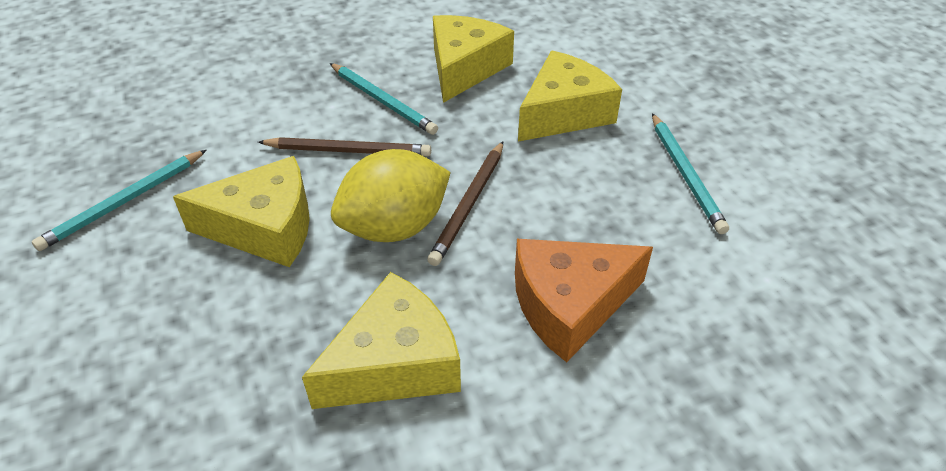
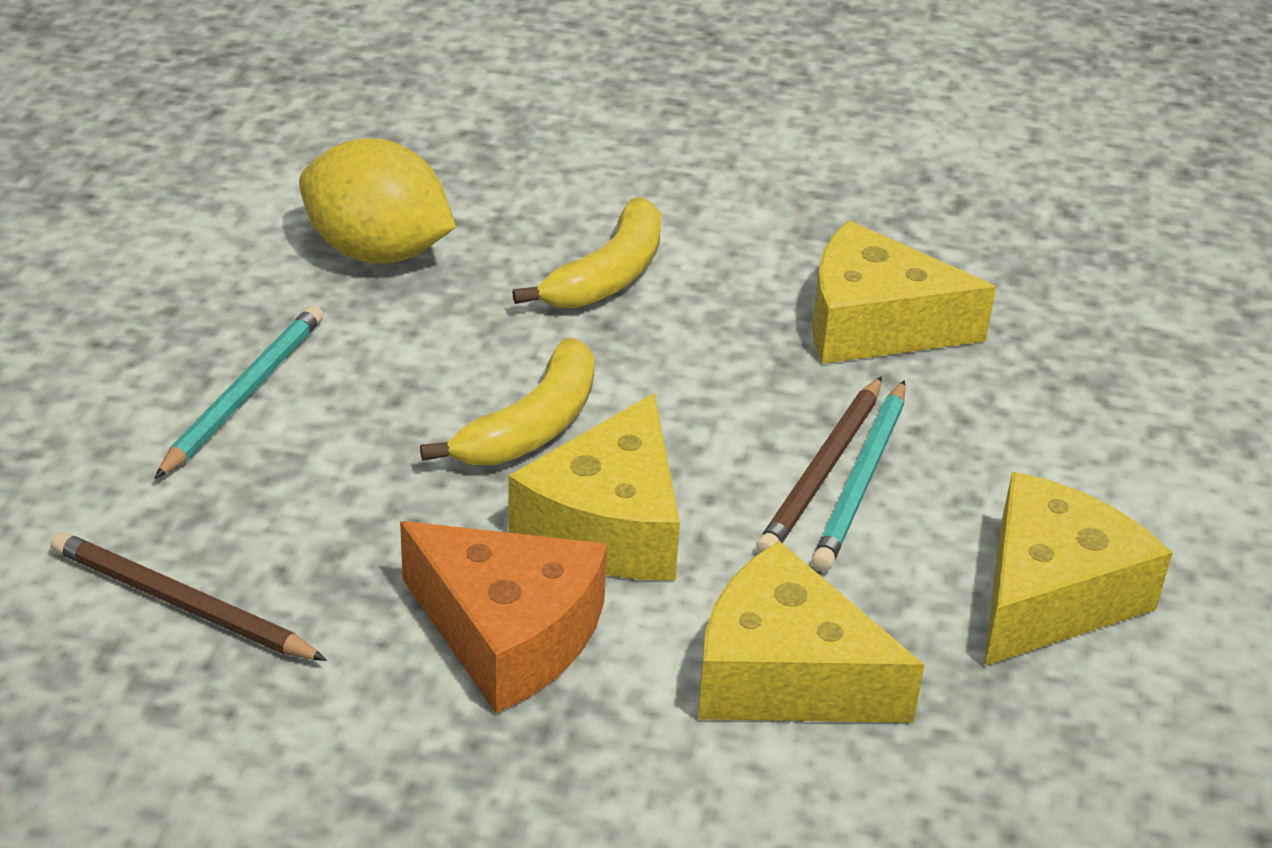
turquoise pencil: 3 -> 2
yellow banana: 0 -> 2

